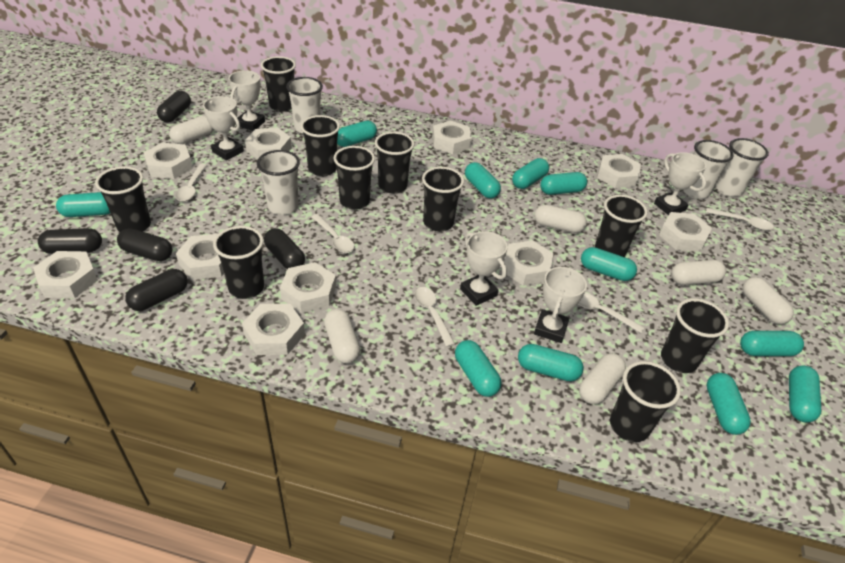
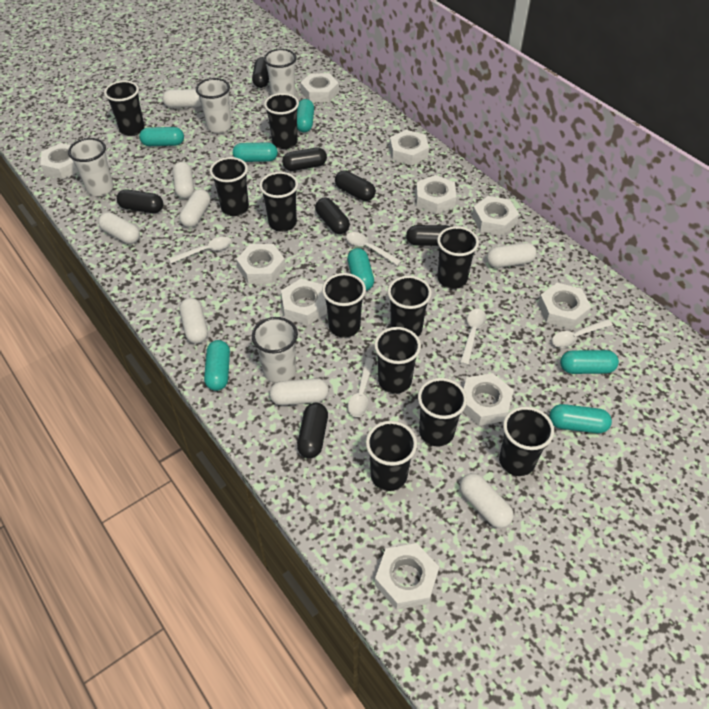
black capsule: 5 -> 7
black cup: 10 -> 11
turquoise capsule: 11 -> 7
white capsule: 6 -> 8
white trophy: 5 -> 0

